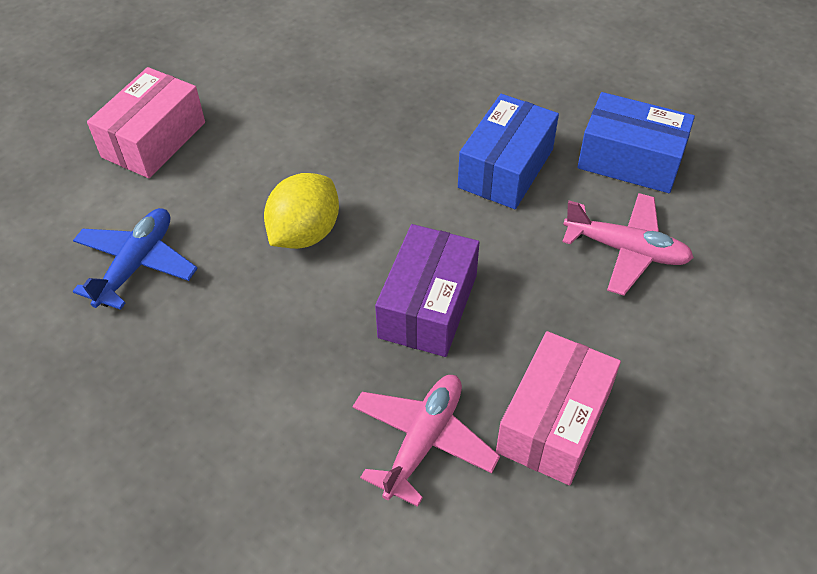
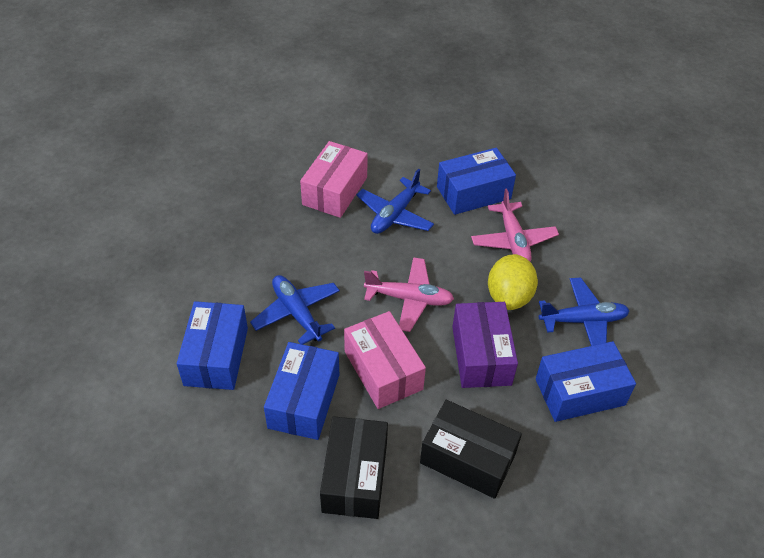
black box: 0 -> 2
blue box: 2 -> 4
blue plane: 1 -> 3

